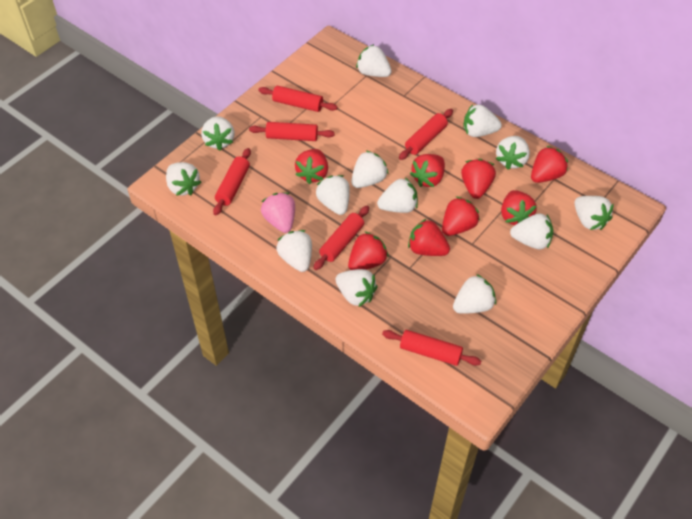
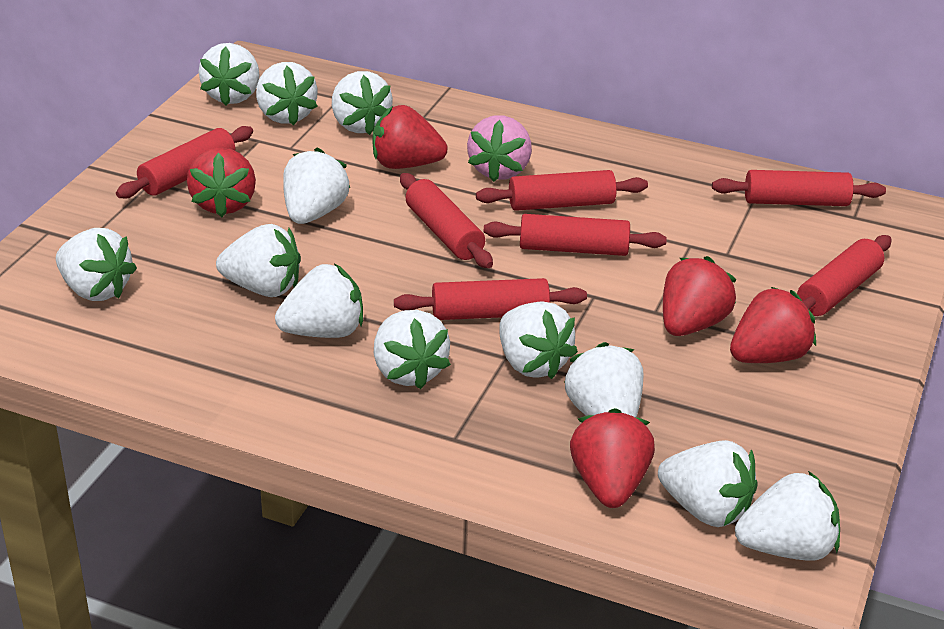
red rolling pin: 6 -> 7
red strawberry: 8 -> 5
white strawberry: 13 -> 12

